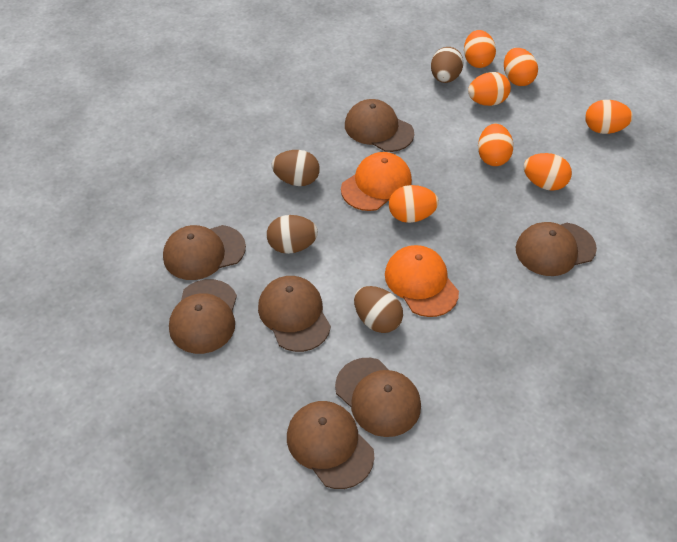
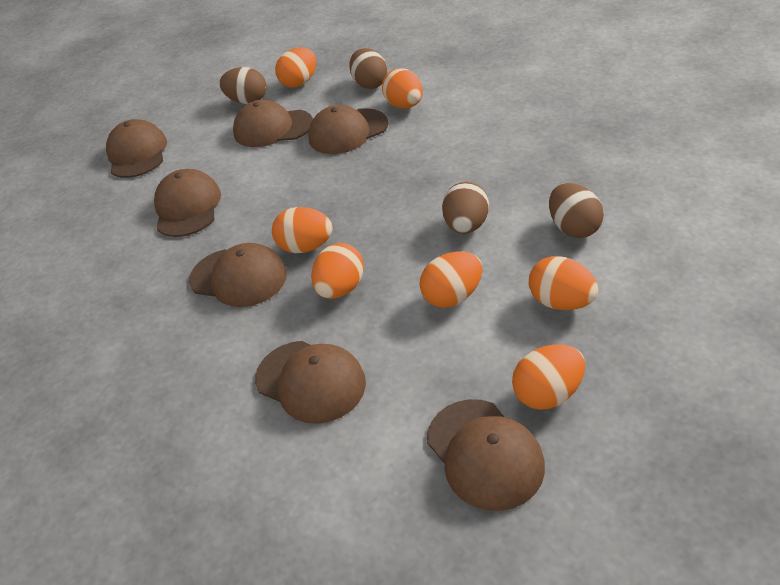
orange cap: 2 -> 0

